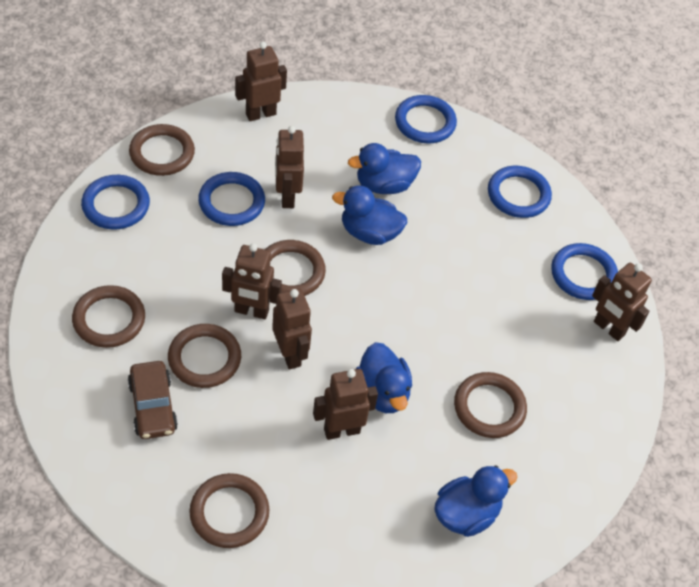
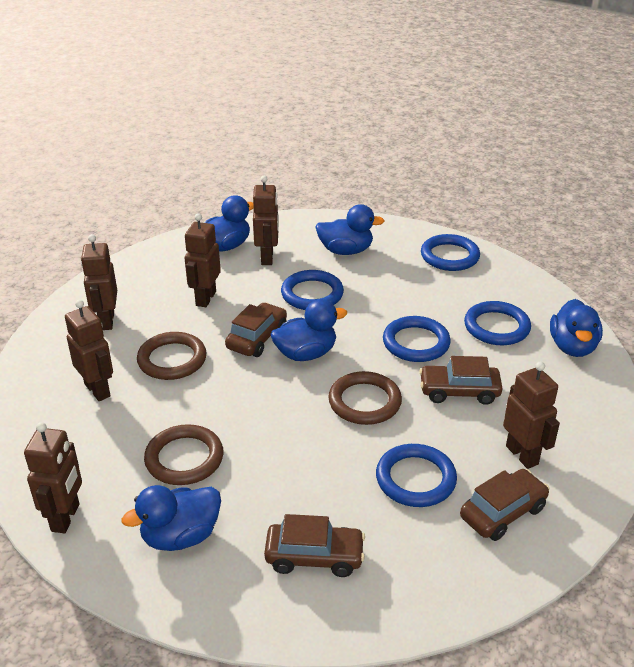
blue duck: 4 -> 5
brown car: 1 -> 4
brown ring: 6 -> 3

